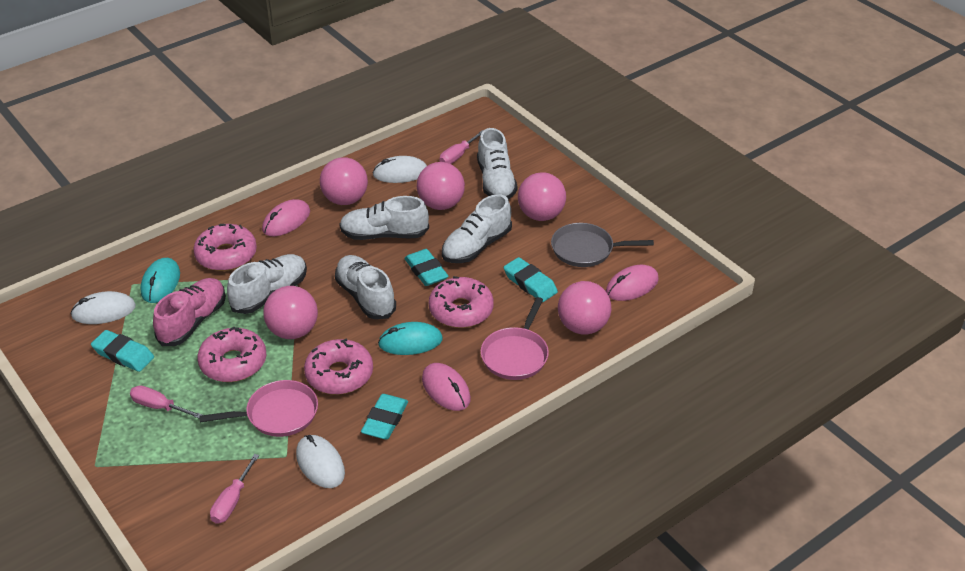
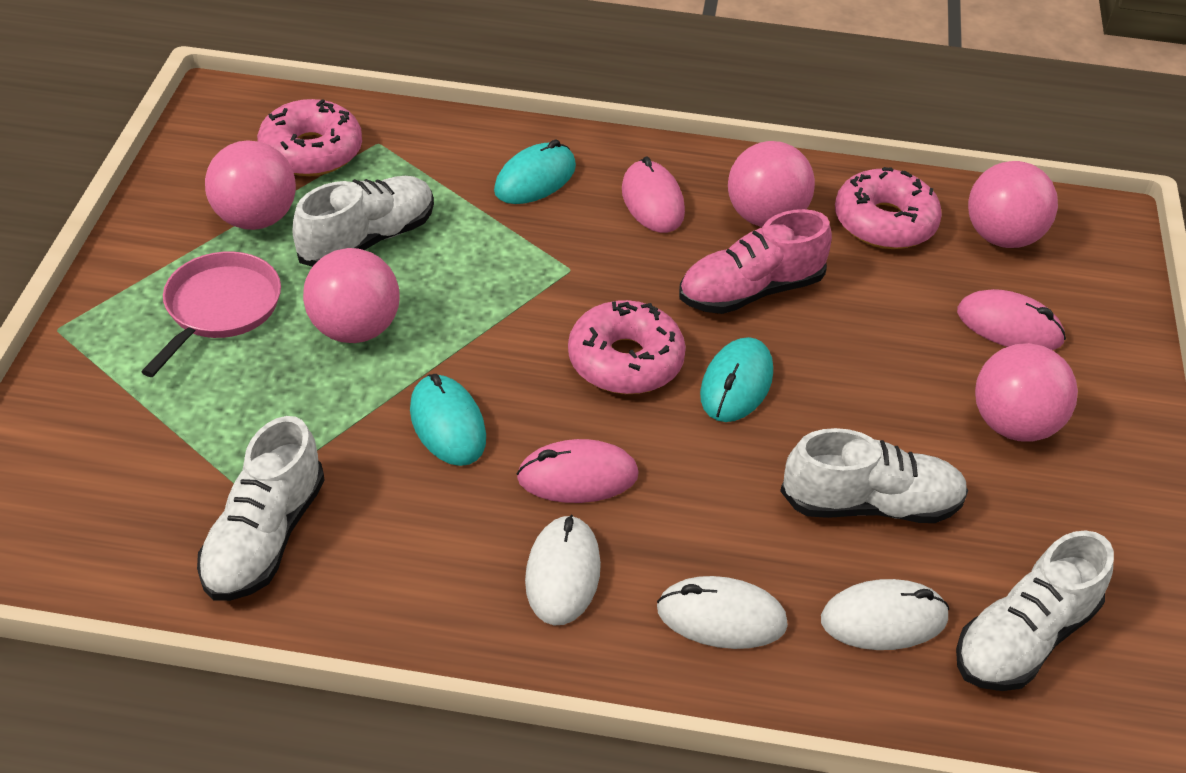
grey pan: 1 -> 0
pink donut: 4 -> 3
pink pan: 2 -> 1
pink screwdriver: 3 -> 0
turquoise eraser: 4 -> 0
turquoise mouse: 2 -> 3
white shoe: 5 -> 4

